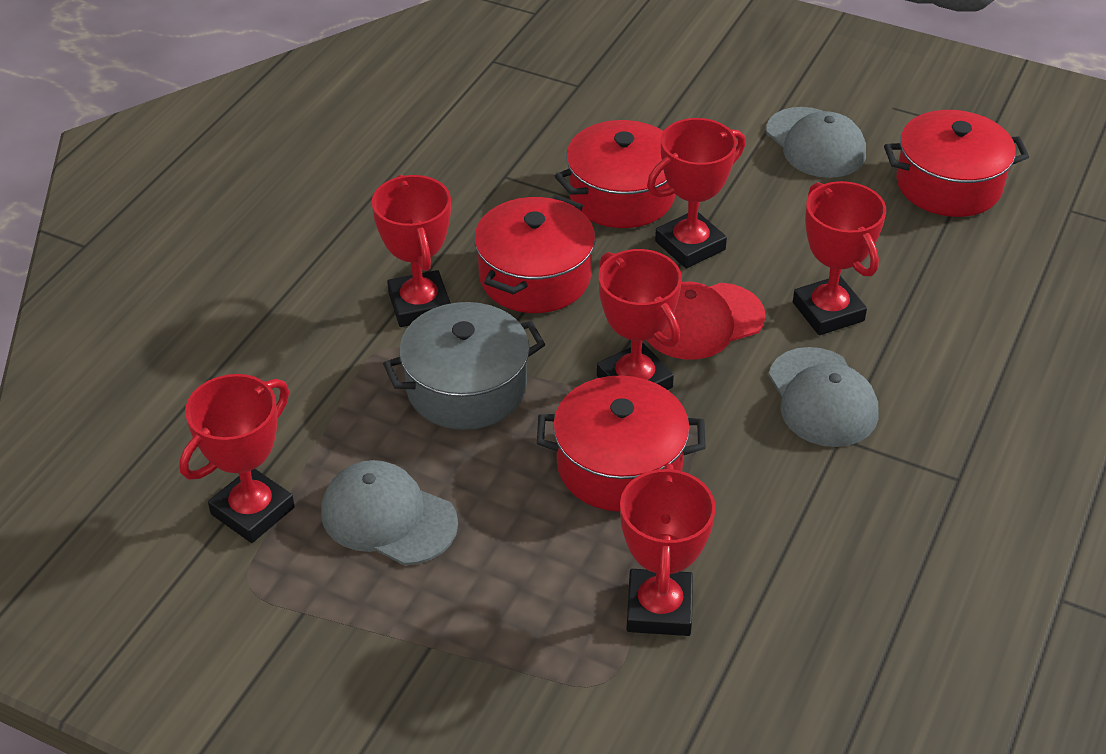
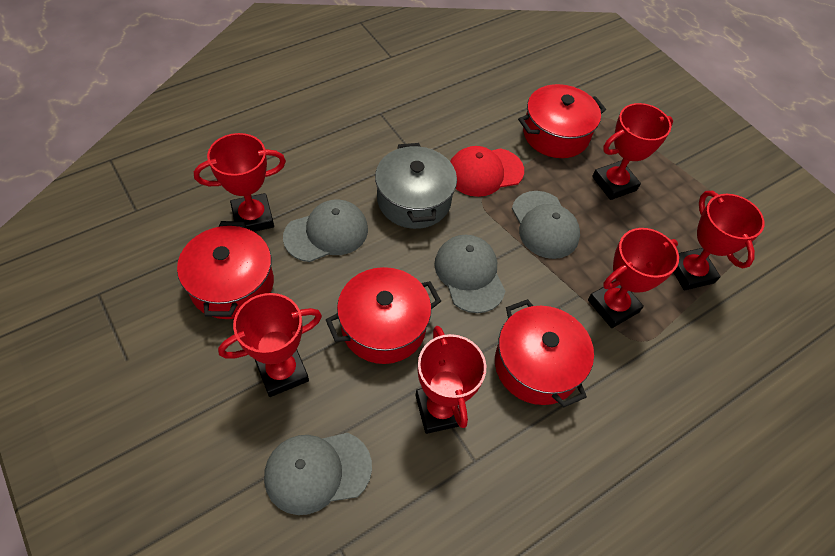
grey cap: 3 -> 4

